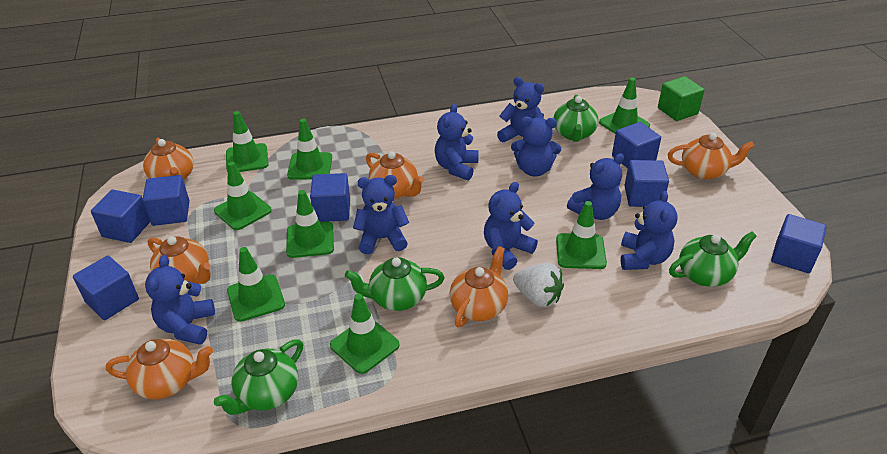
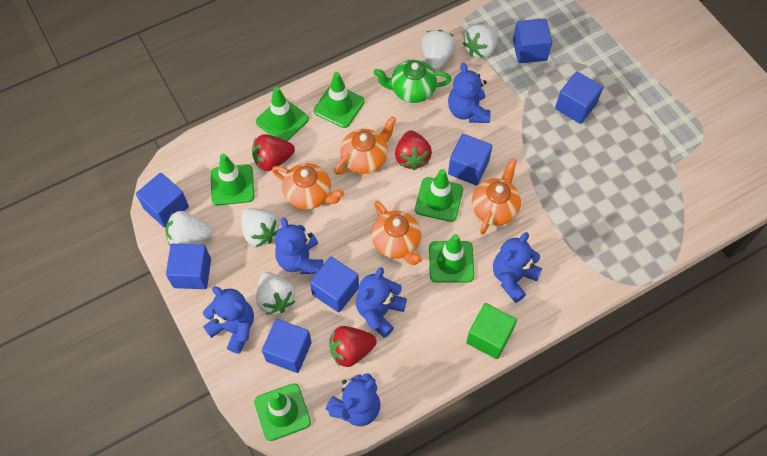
blue teddy bear: 8 -> 6
green teapot: 4 -> 1
green traffic cone: 8 -> 6
orange teapot: 6 -> 4
red strawberry: 0 -> 3
white strawberry: 1 -> 5

